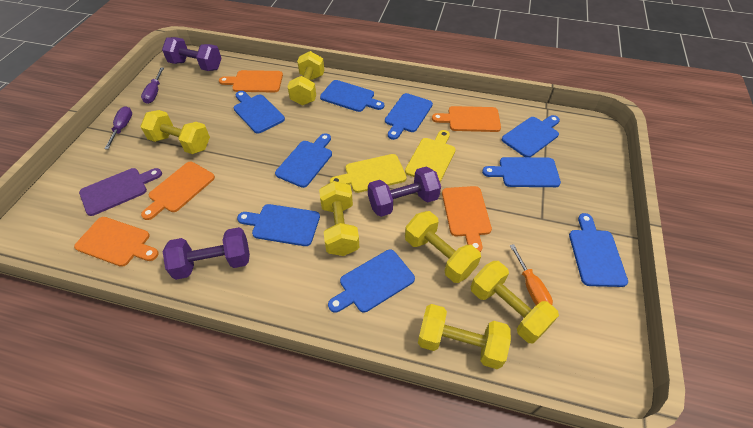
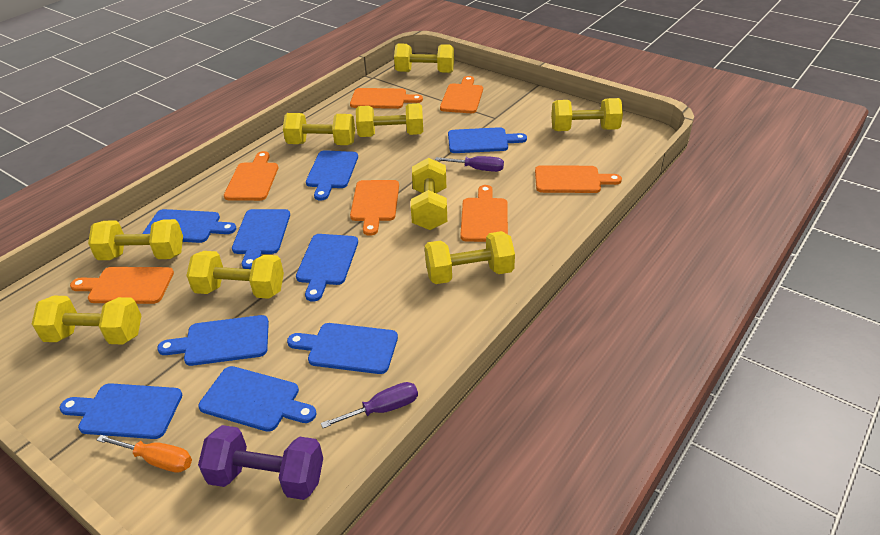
orange cutting board: 5 -> 7
purple cutting board: 1 -> 0
purple dumbbell: 3 -> 1
yellow cutting board: 2 -> 0
yellow dumbbell: 6 -> 9

